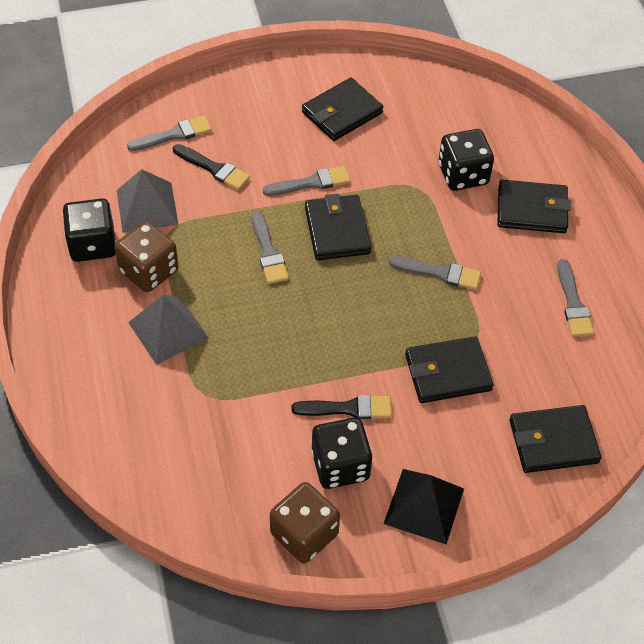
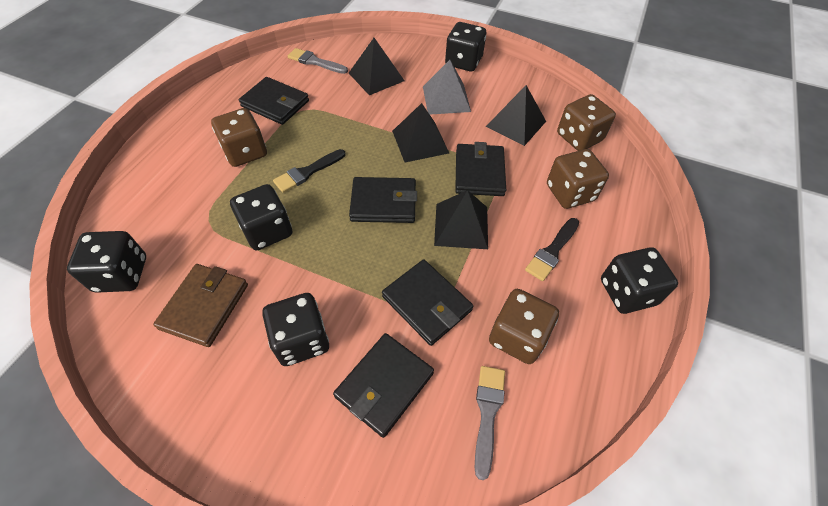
black dice: 3 -> 5
black pyramid: 1 -> 4
brown dice: 2 -> 4
brown wallet: 0 -> 1
grey brush: 5 -> 2
grey pyramid: 2 -> 1

